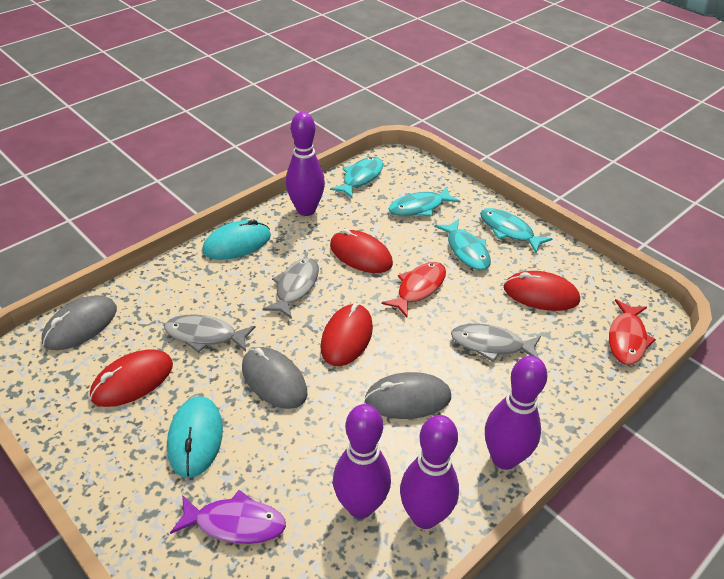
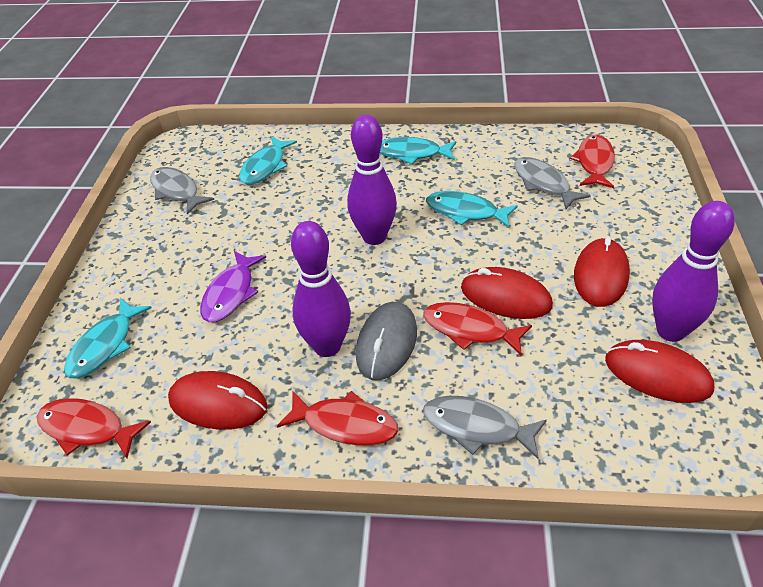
grey mouse: 3 -> 1
purple bowling pin: 4 -> 3
red fish: 2 -> 4
turquoise mouse: 2 -> 0

